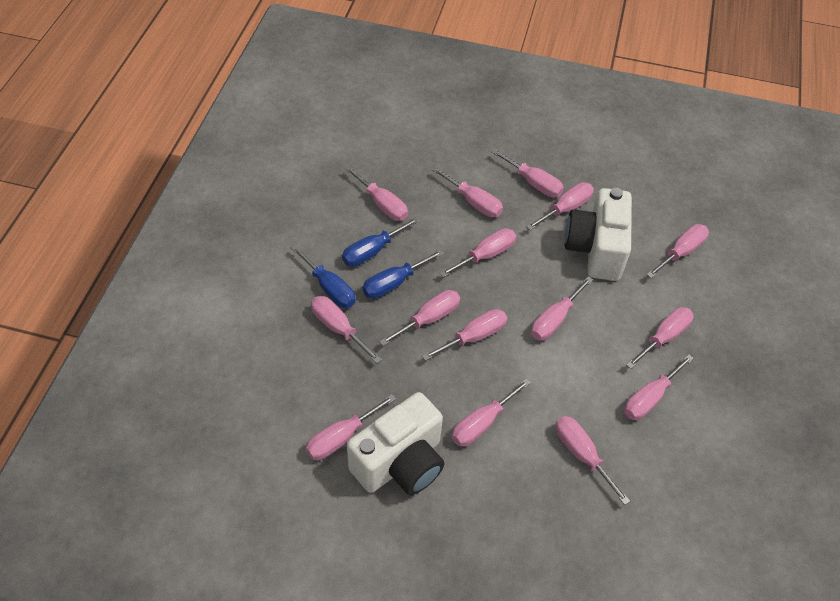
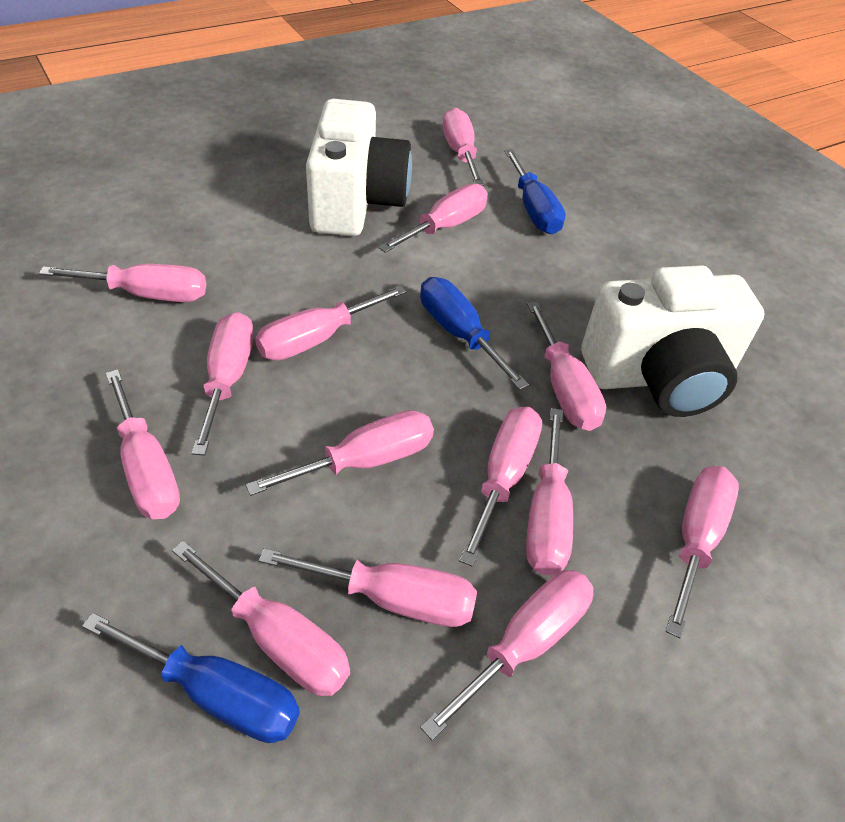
pink screwdriver: 15 -> 14

